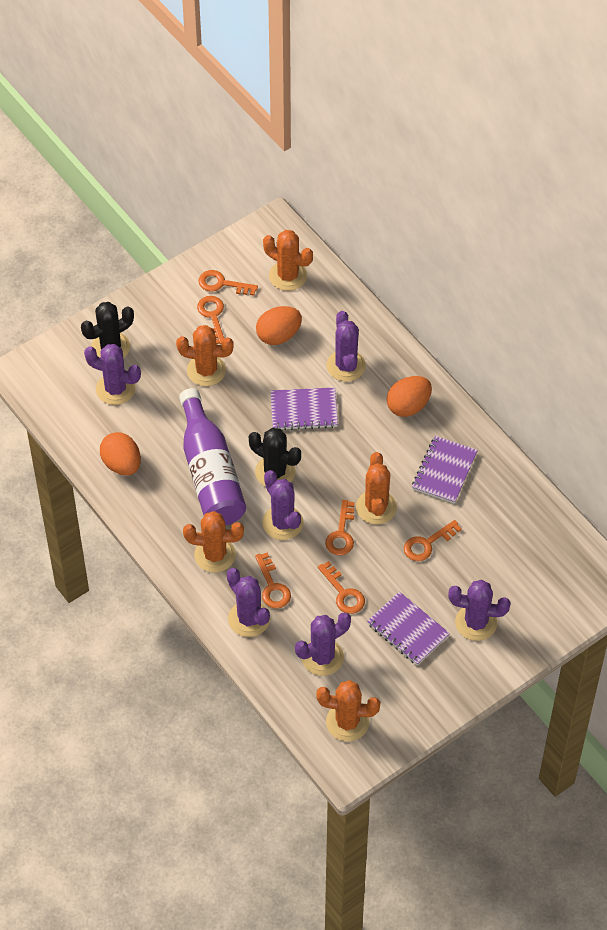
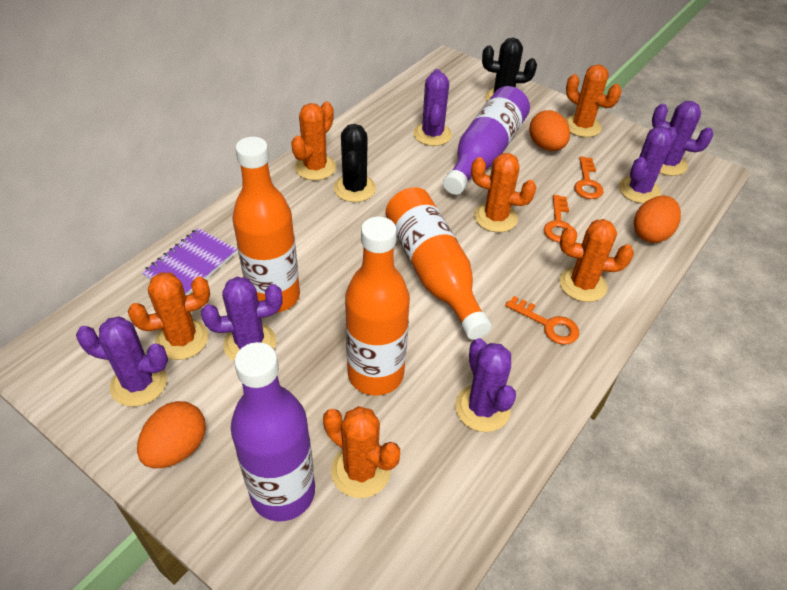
orange bottle: 0 -> 3
orange cactus: 5 -> 6
orange key: 6 -> 3
purple bottle: 1 -> 2
purple notebook: 3 -> 1

